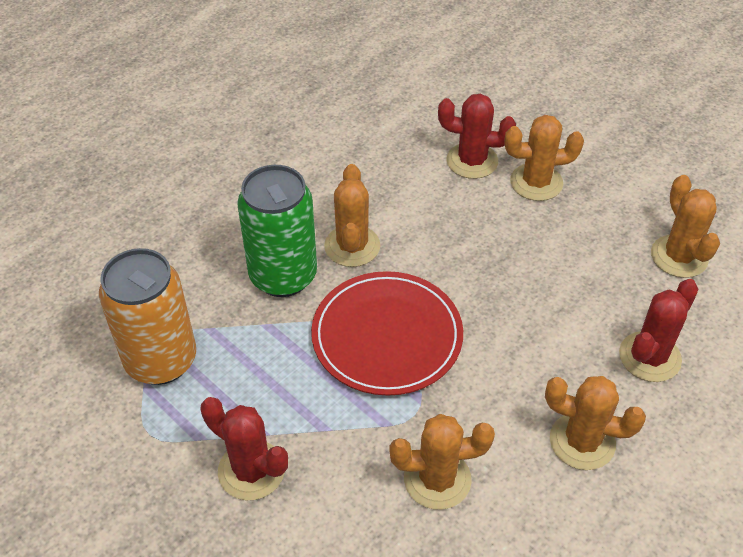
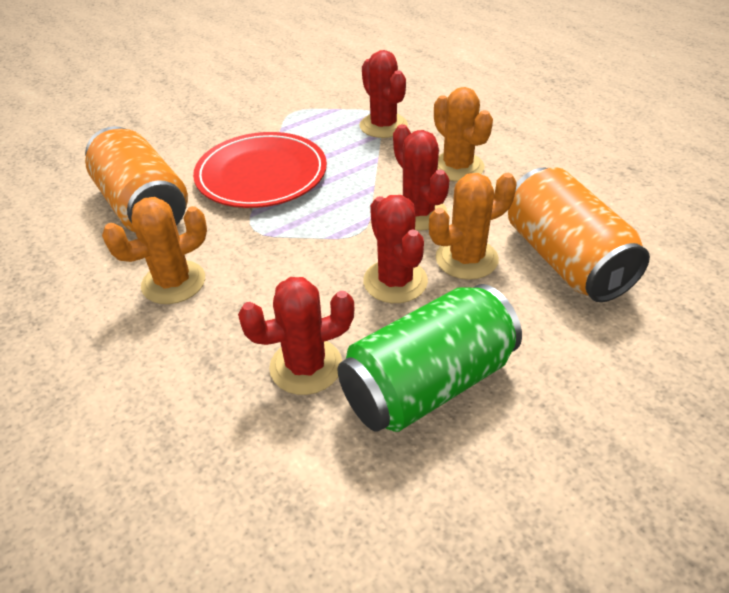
orange cactus: 5 -> 3
orange can: 1 -> 2
red cactus: 3 -> 4

